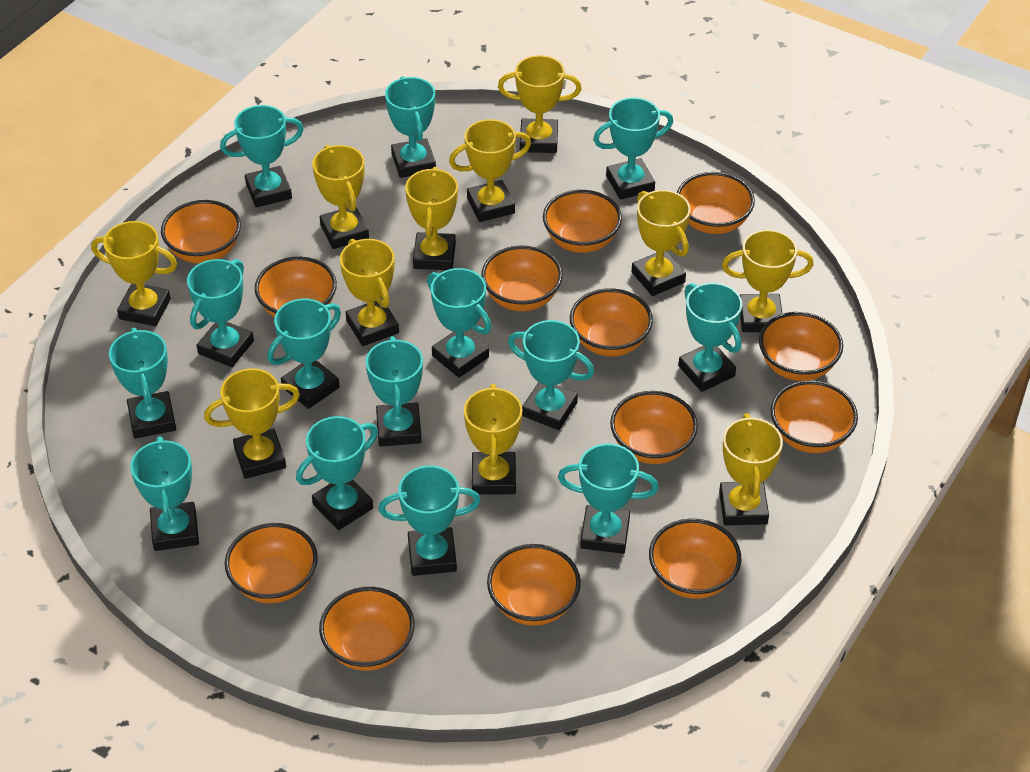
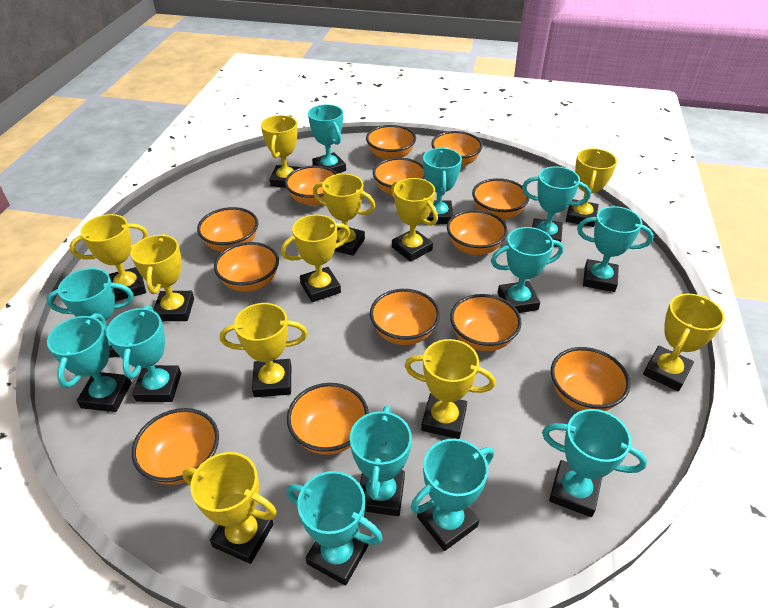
turquoise trophy: 14 -> 12

